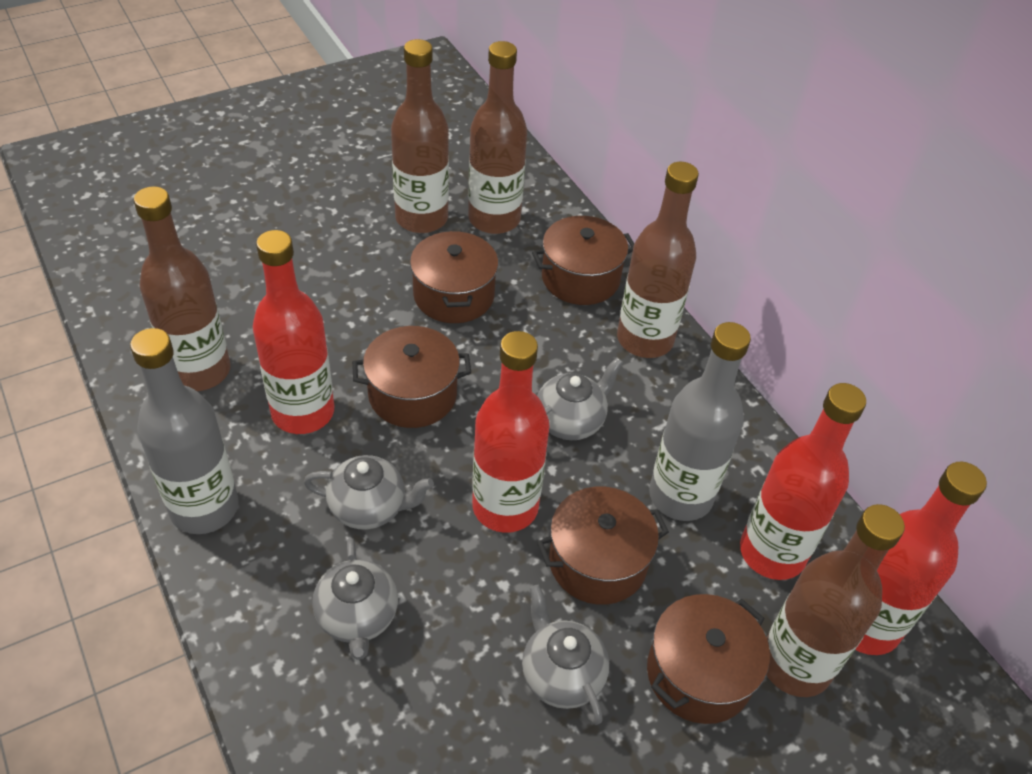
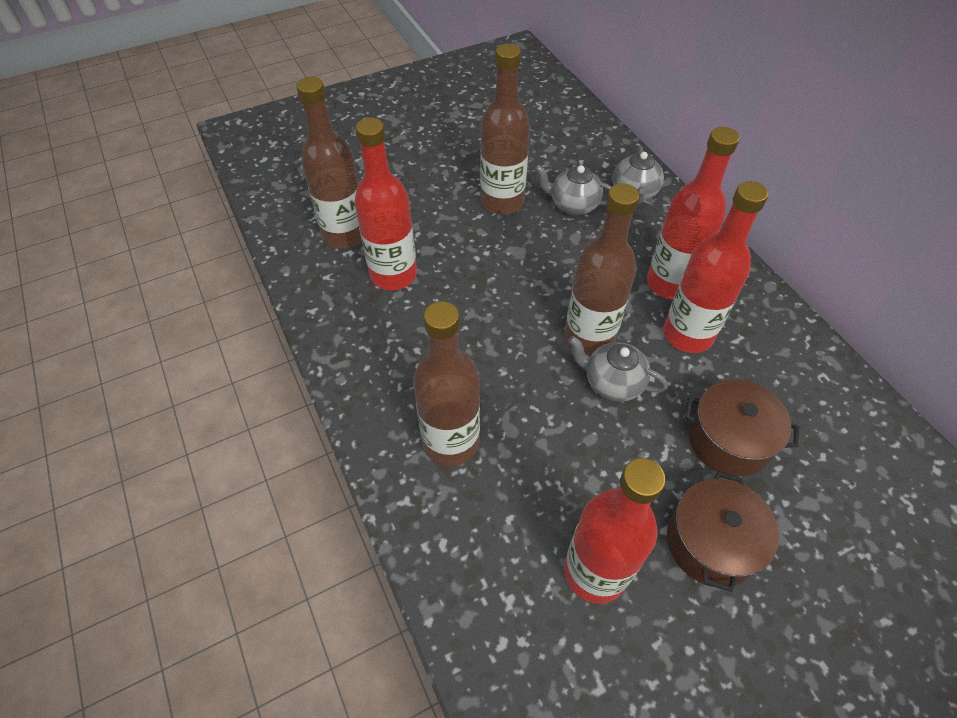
brown bottle: 5 -> 4
brown pot: 5 -> 2
grey bottle: 2 -> 0
grey teapot: 4 -> 3

